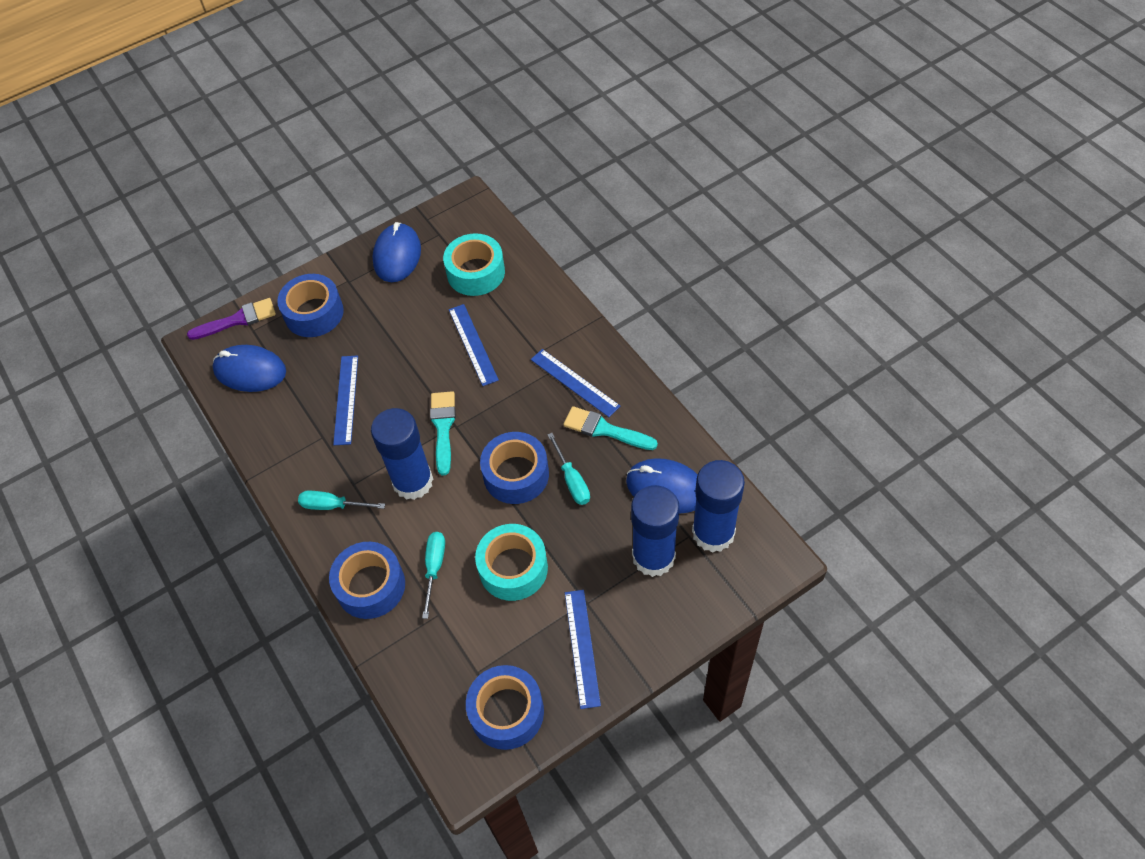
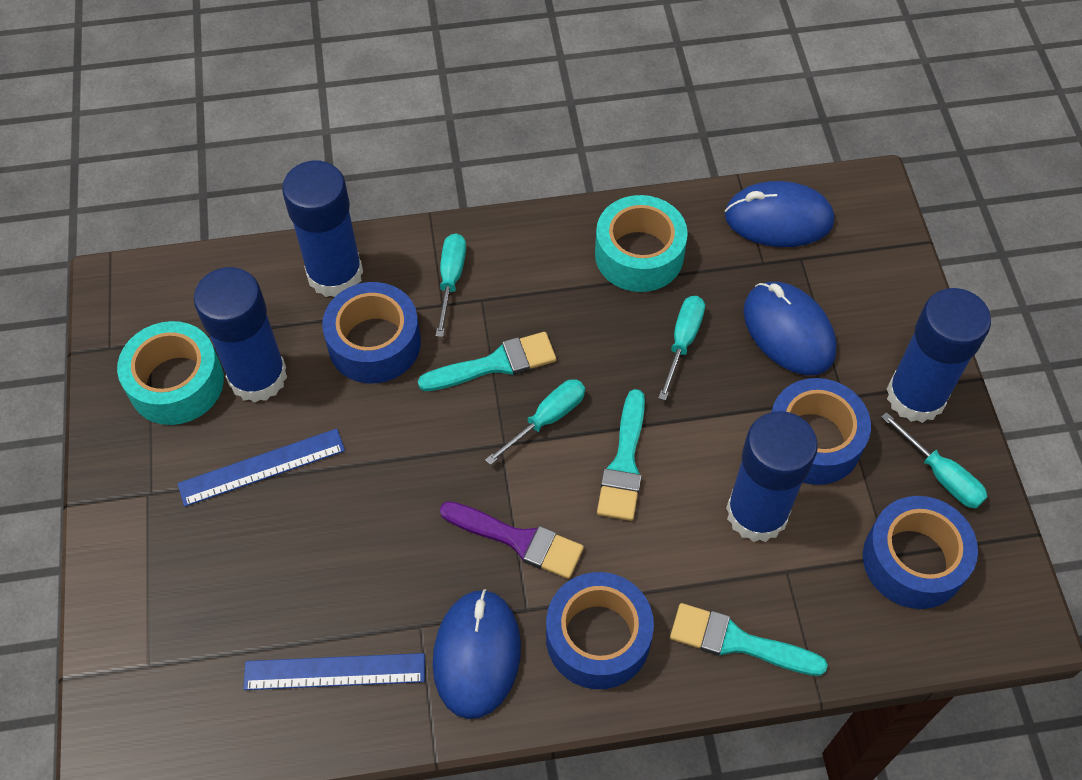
blue glue stick: 3 -> 4
blue ruler: 4 -> 2
turquoise brush: 2 -> 3
turquoise screwdriver: 3 -> 4

